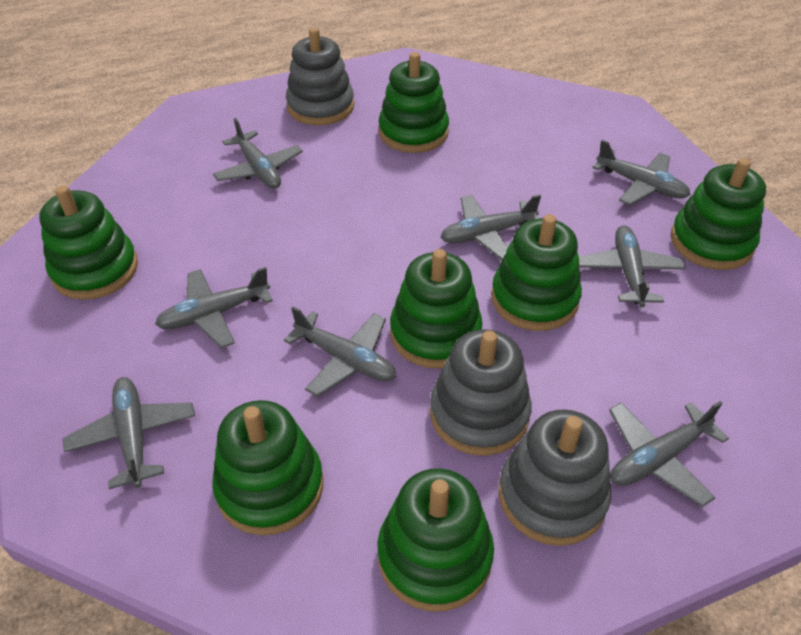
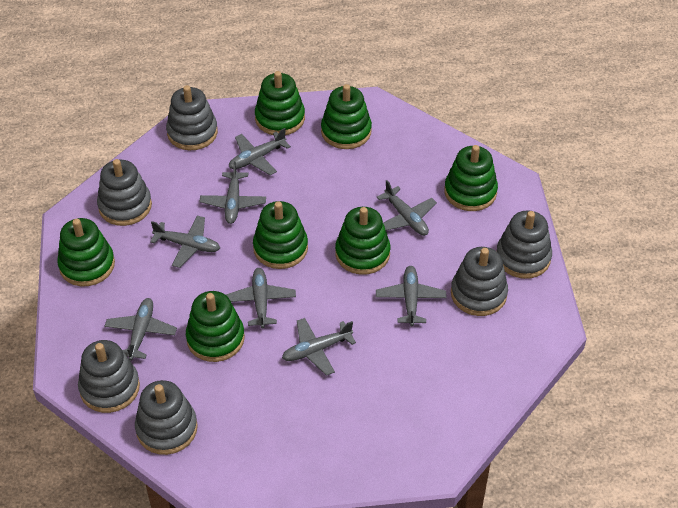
grey stacking toy: 3 -> 6

